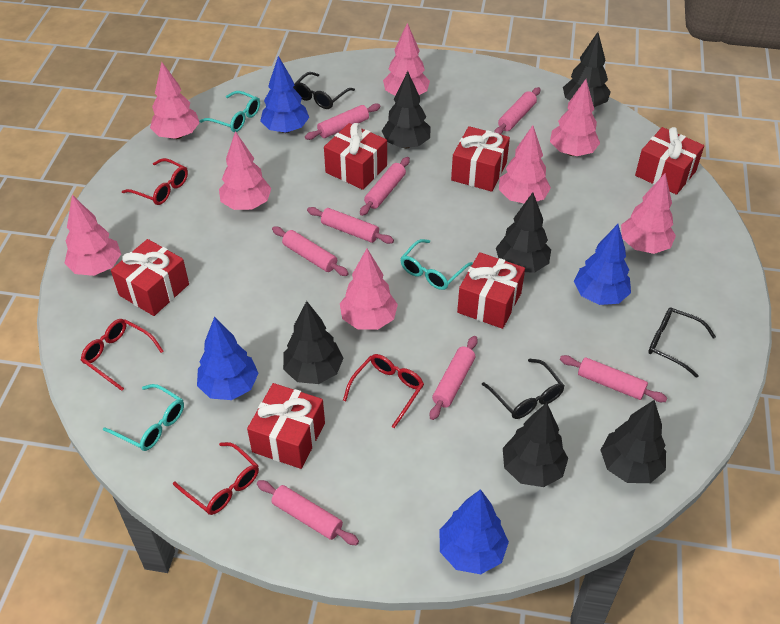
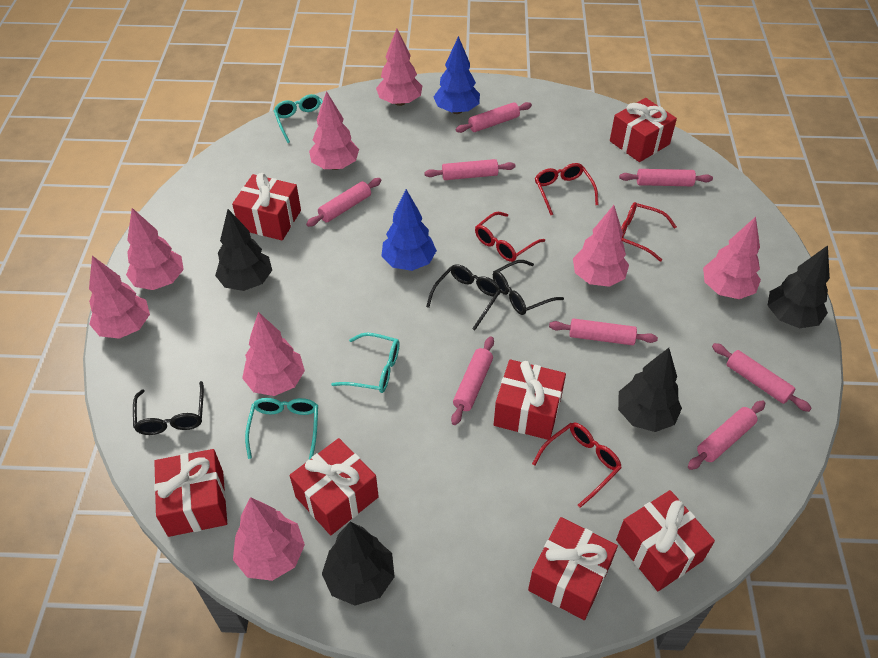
black tree: 6 -> 4
blue tree: 4 -> 2
red gift: 6 -> 7

